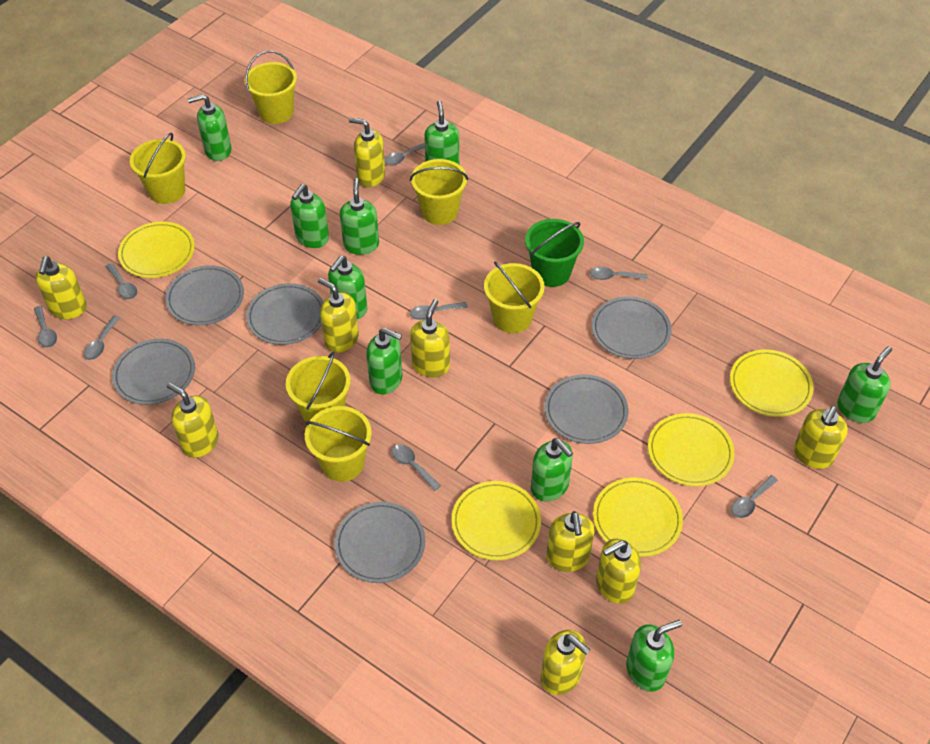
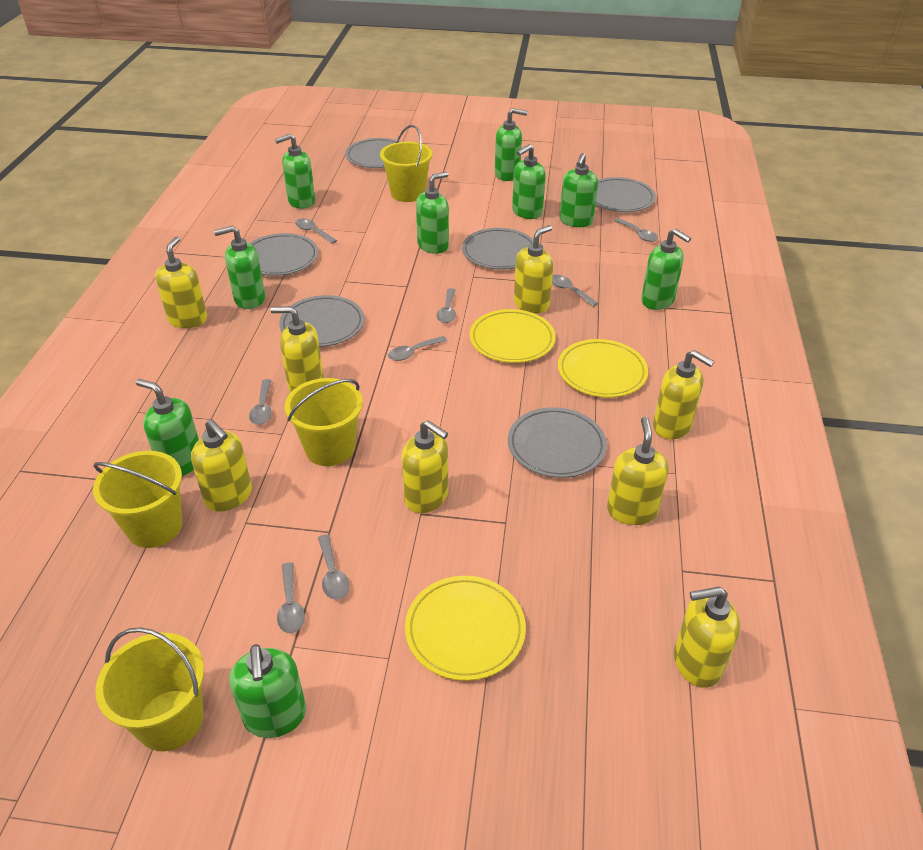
green bucket: 1 -> 0
yellow bucket: 6 -> 4
yellow plate: 5 -> 3
yellow soap dispenser: 9 -> 8

